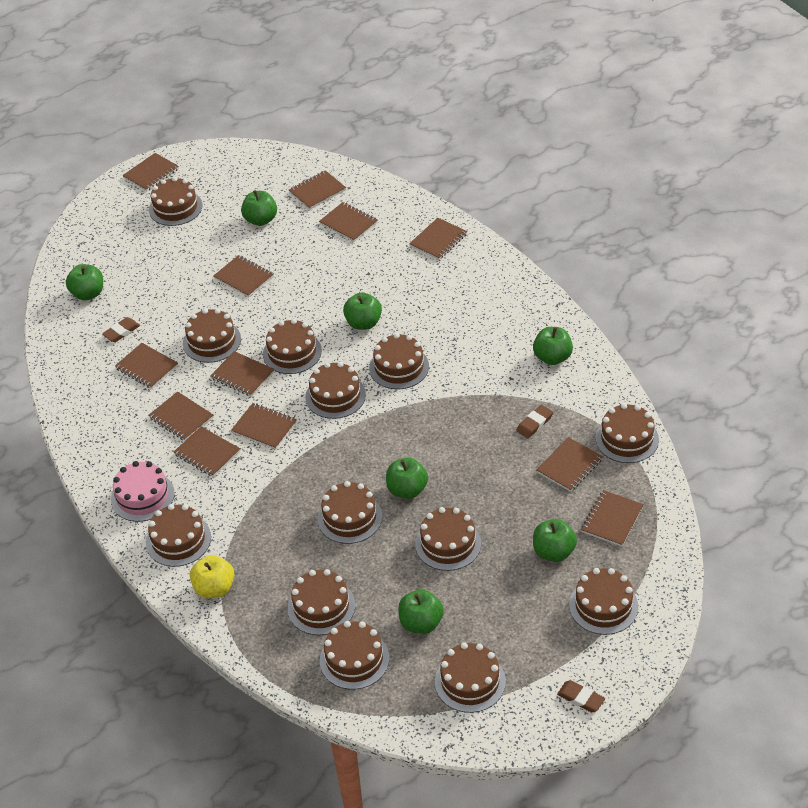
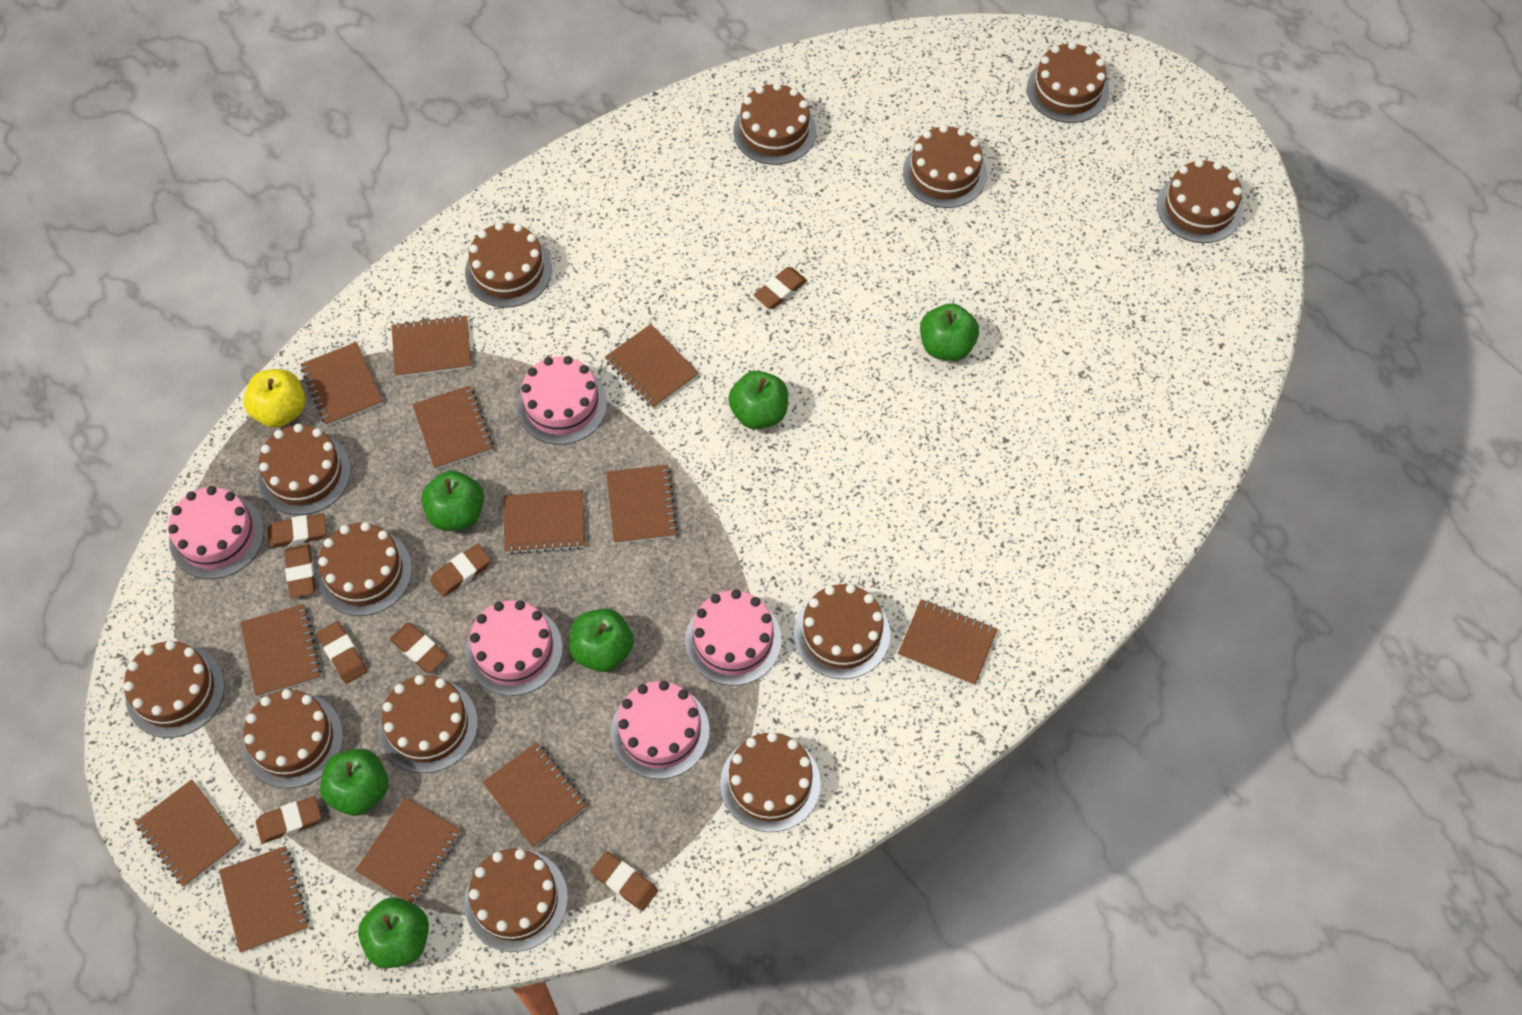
brown eraser: 3 -> 8
green apple: 7 -> 6
pink cake: 1 -> 5

